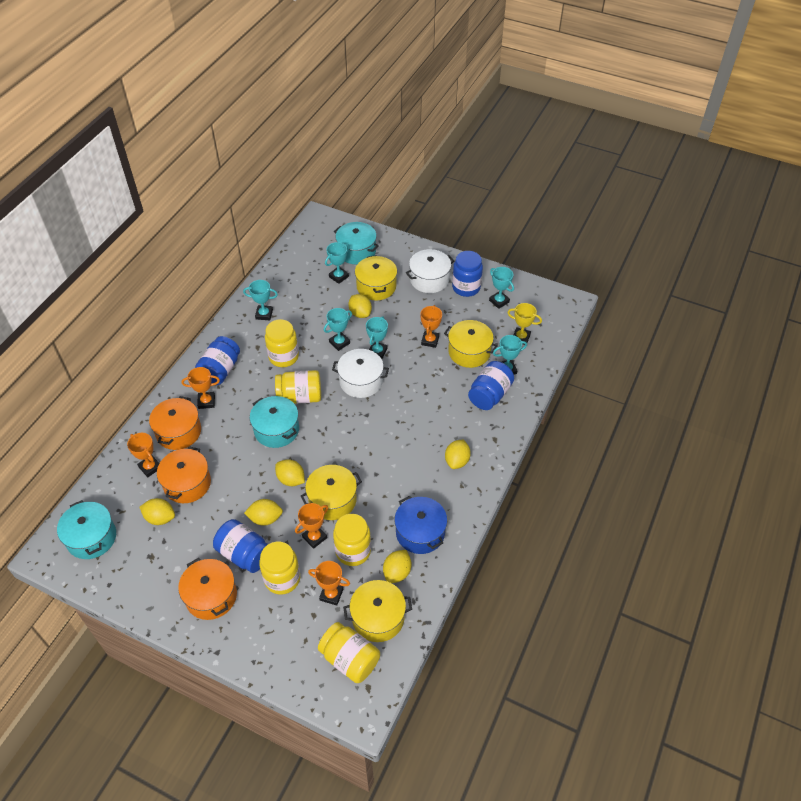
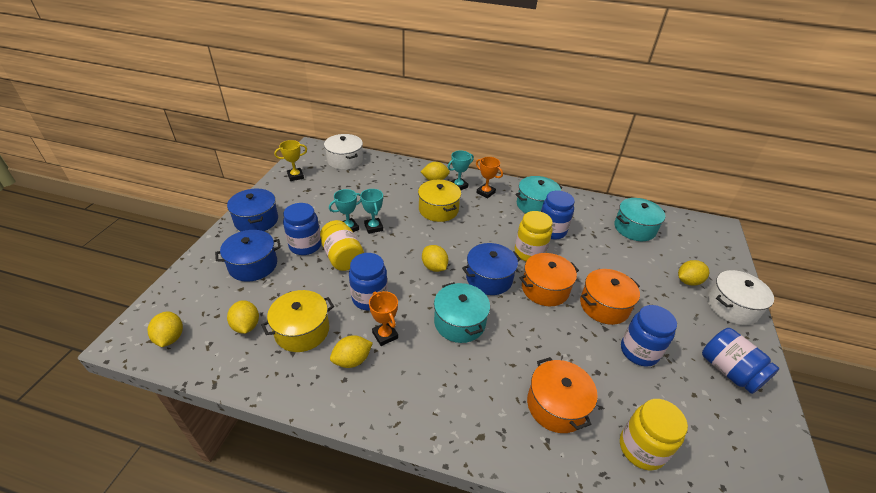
blue jar: 4 -> 5
blue pot: 1 -> 3
orange trophy: 5 -> 2
turquoise trophy: 6 -> 3
yellow jar: 5 -> 3
yellow pot: 4 -> 2

